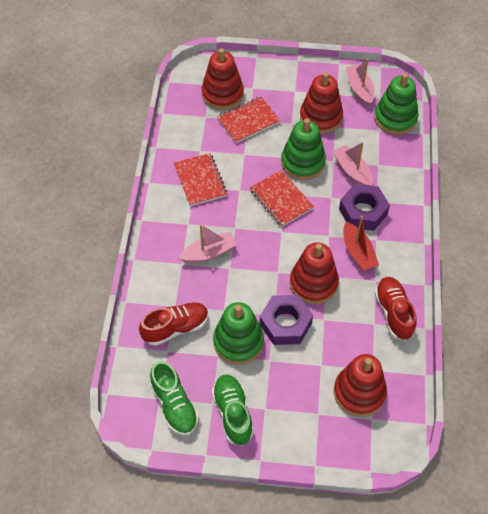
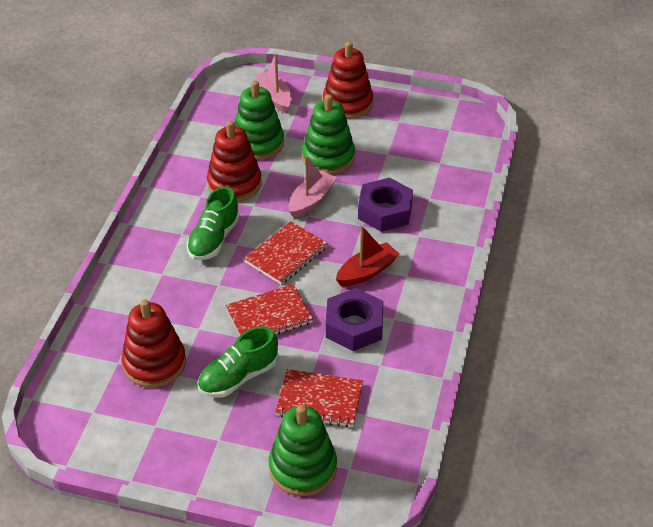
pink boat: 3 -> 2
red shoe: 2 -> 0
red stacking toy: 4 -> 3

